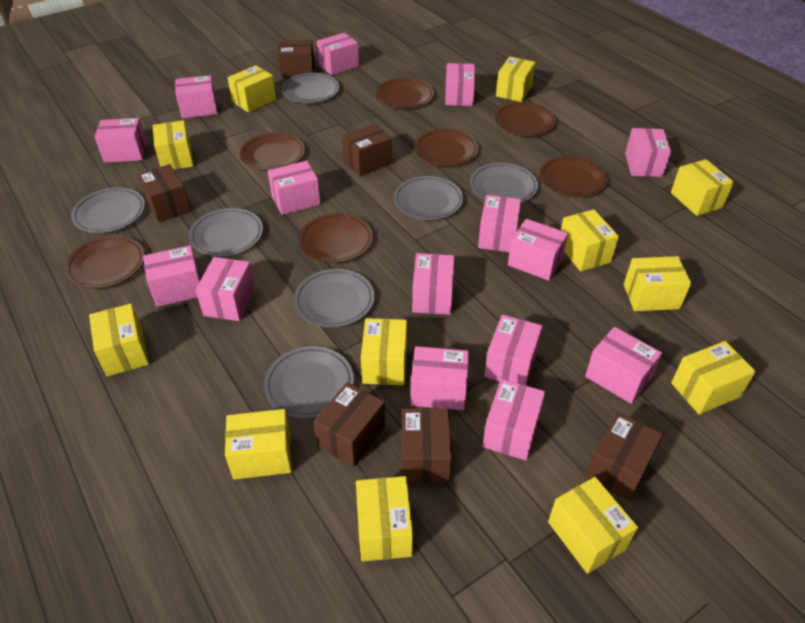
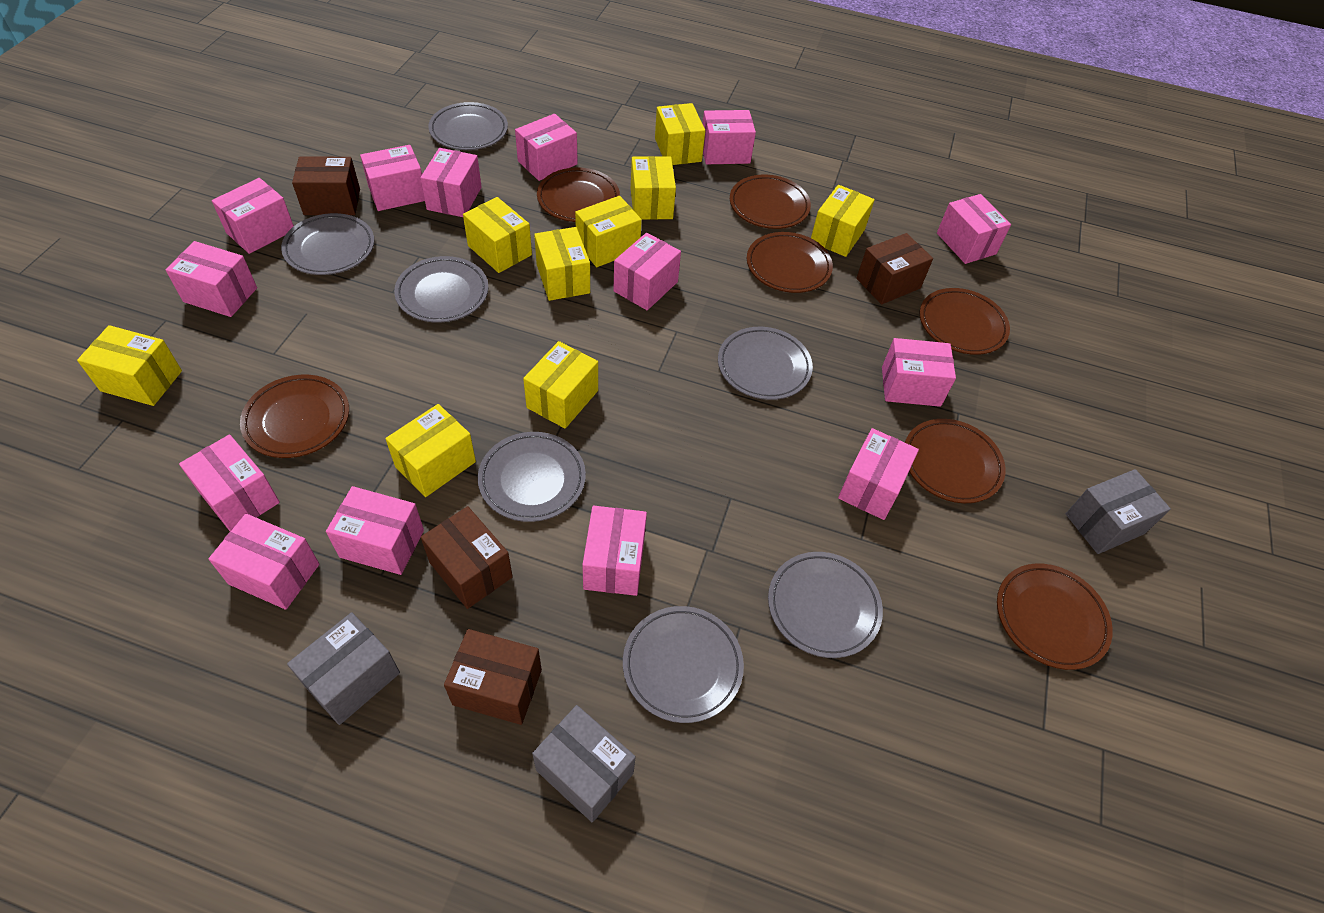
brown box: 6 -> 4
grey box: 0 -> 3
pink box: 15 -> 14
yellow box: 12 -> 9

